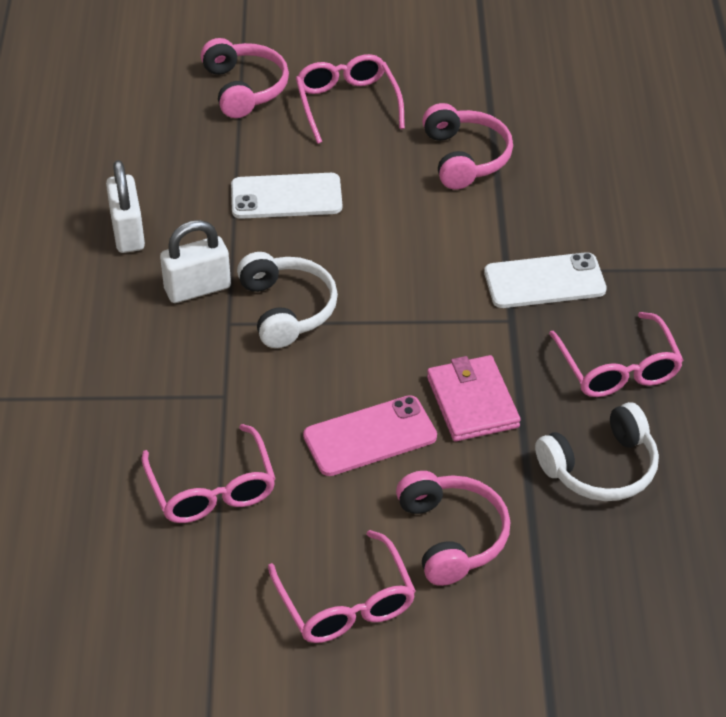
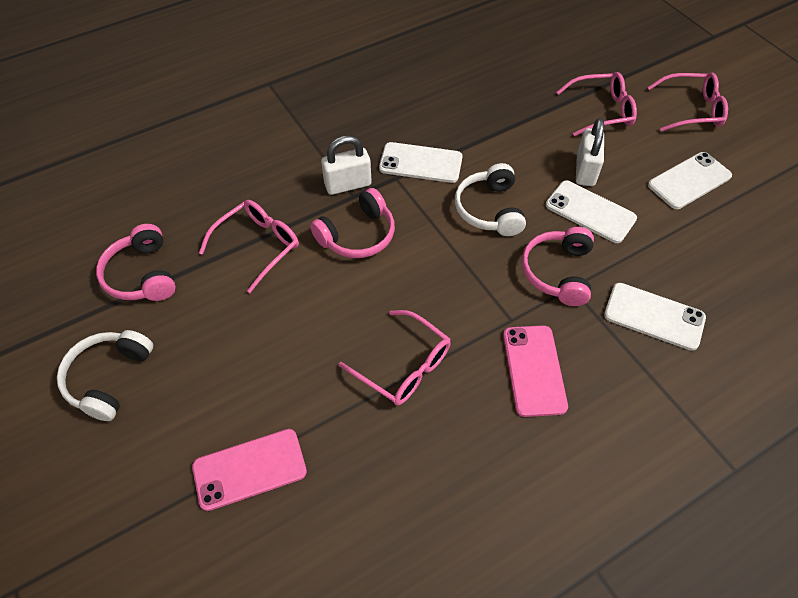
pink phone: 1 -> 2
pink wallet: 1 -> 0
white phone: 2 -> 4

